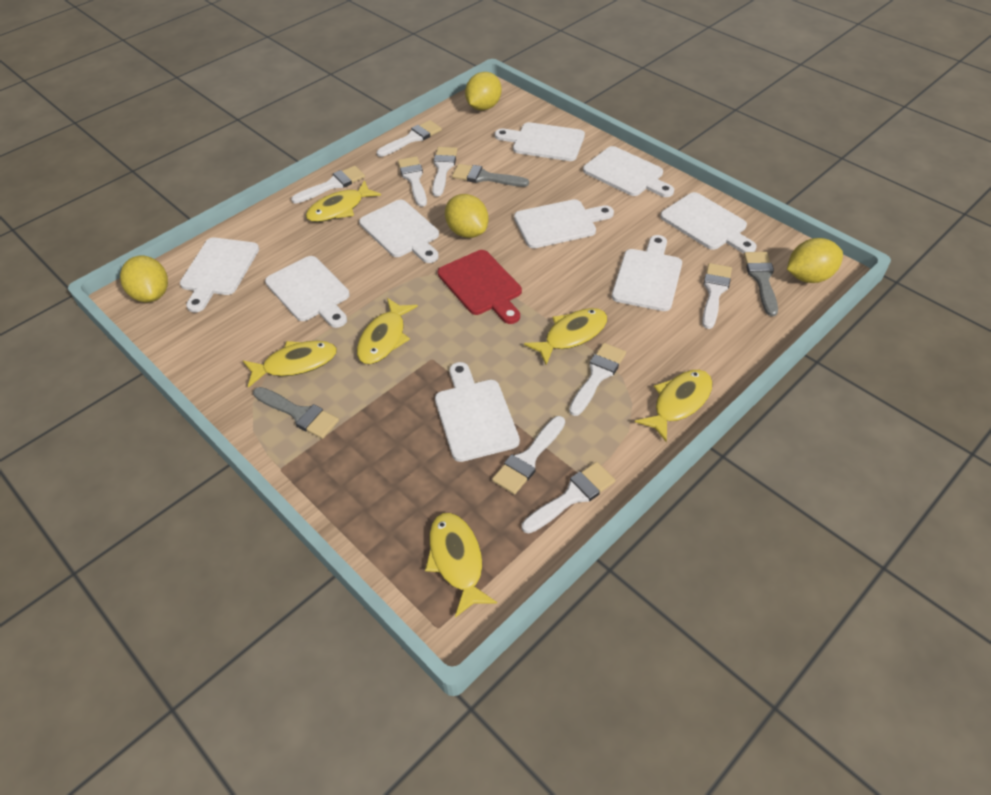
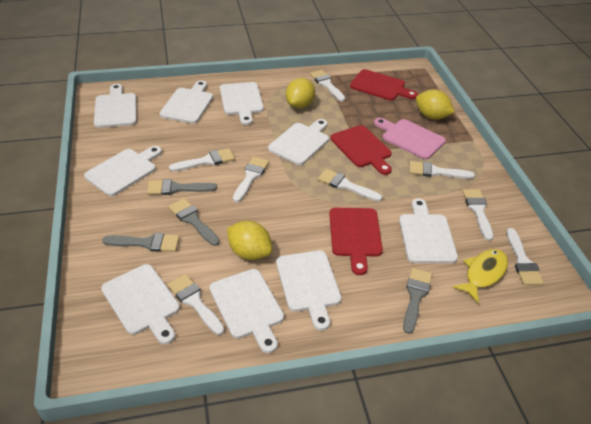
grey brush: 3 -> 4
pink cutting board: 0 -> 1
red cutting board: 1 -> 3
yellow fish: 6 -> 1
yellow lemon: 4 -> 3

